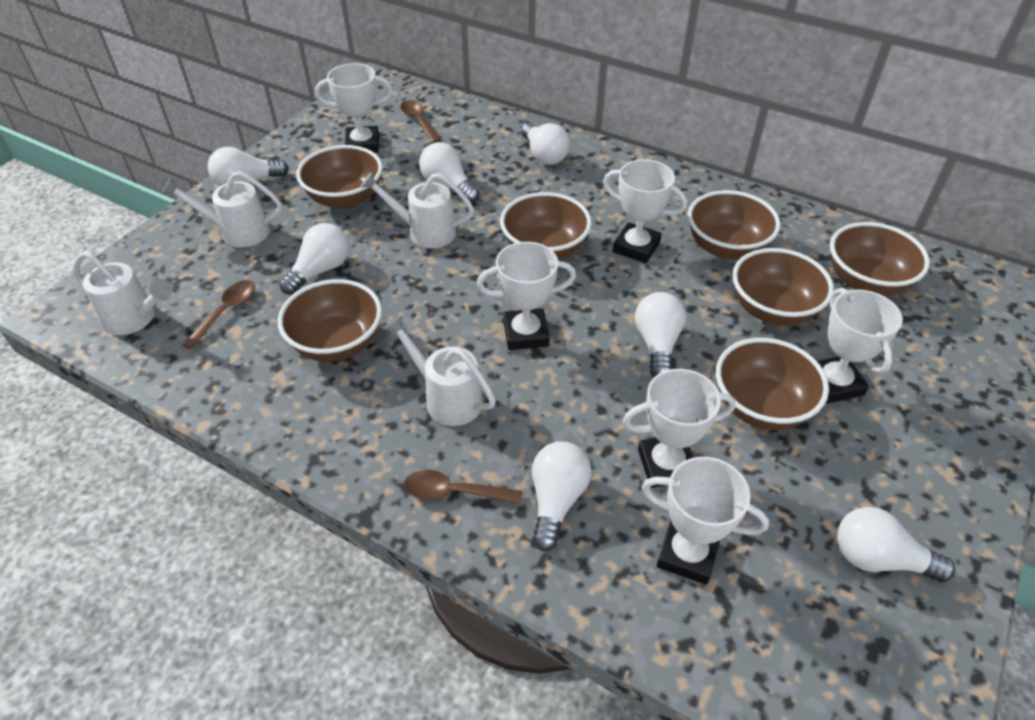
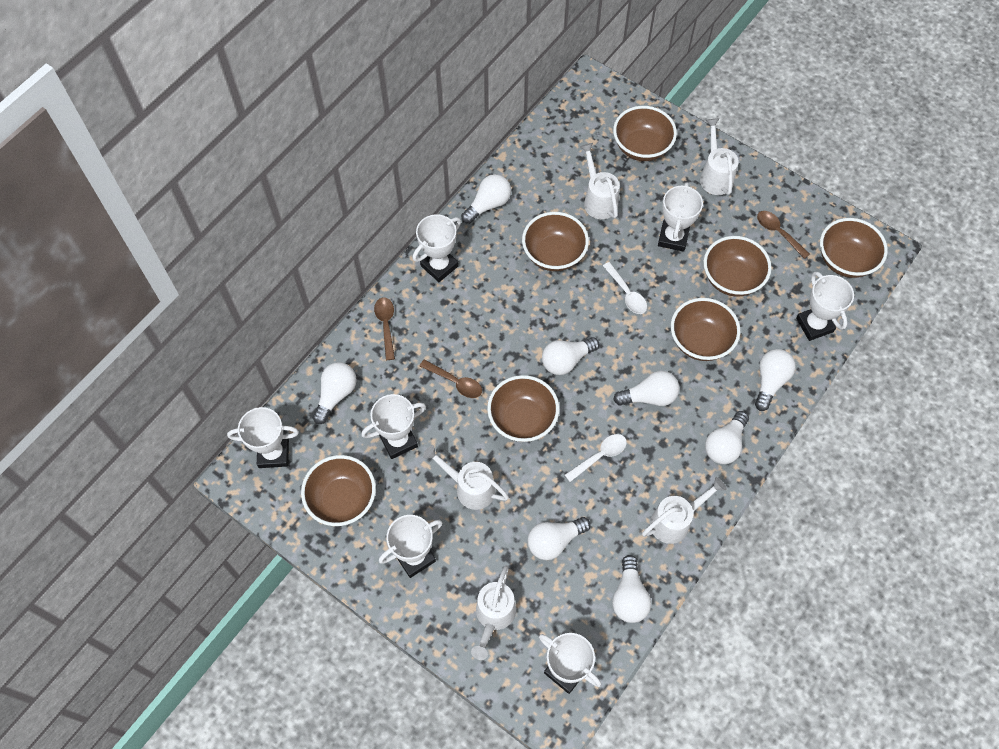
white light bulb: 7 -> 8
white spoon: 0 -> 2
white trophy: 6 -> 7
white watering can: 4 -> 5

